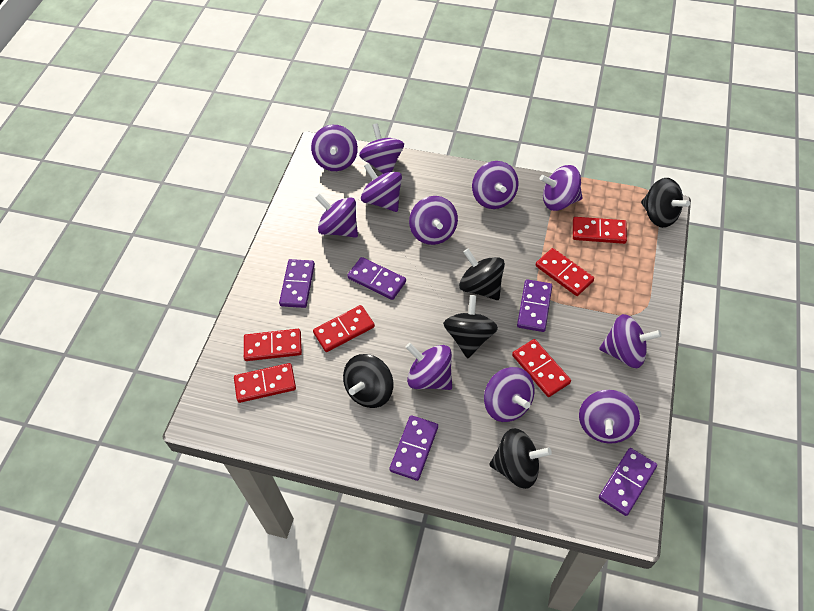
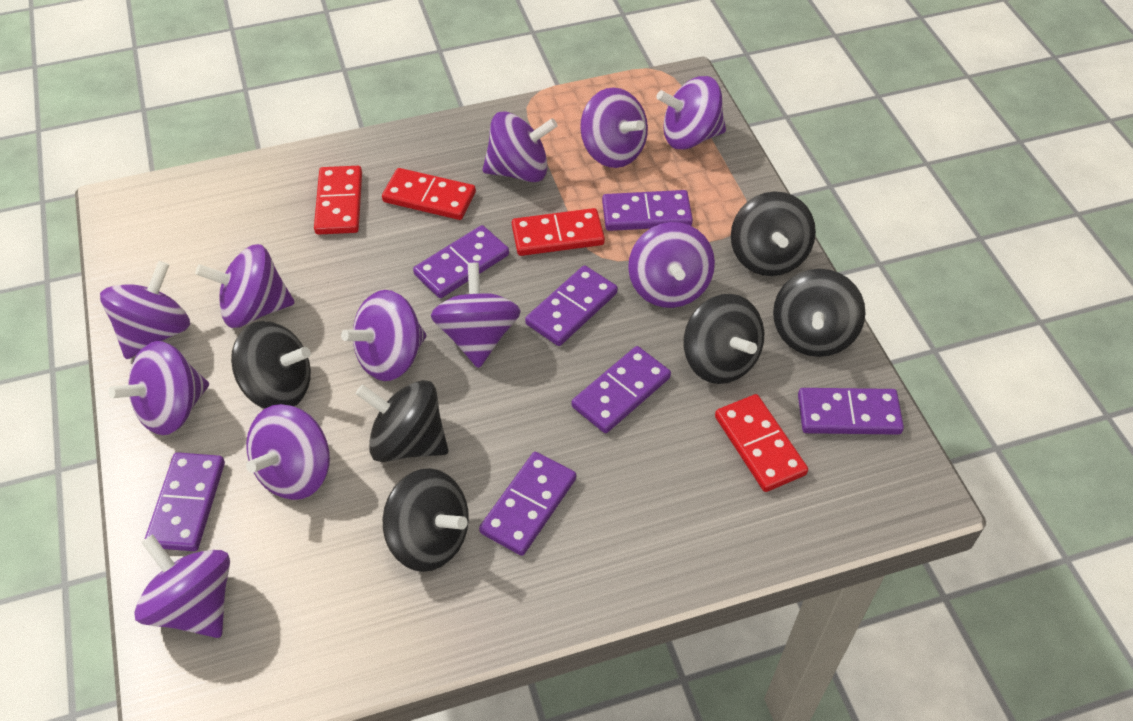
black spinning top: 5 -> 6
purple domino: 5 -> 7
red domino: 6 -> 4

